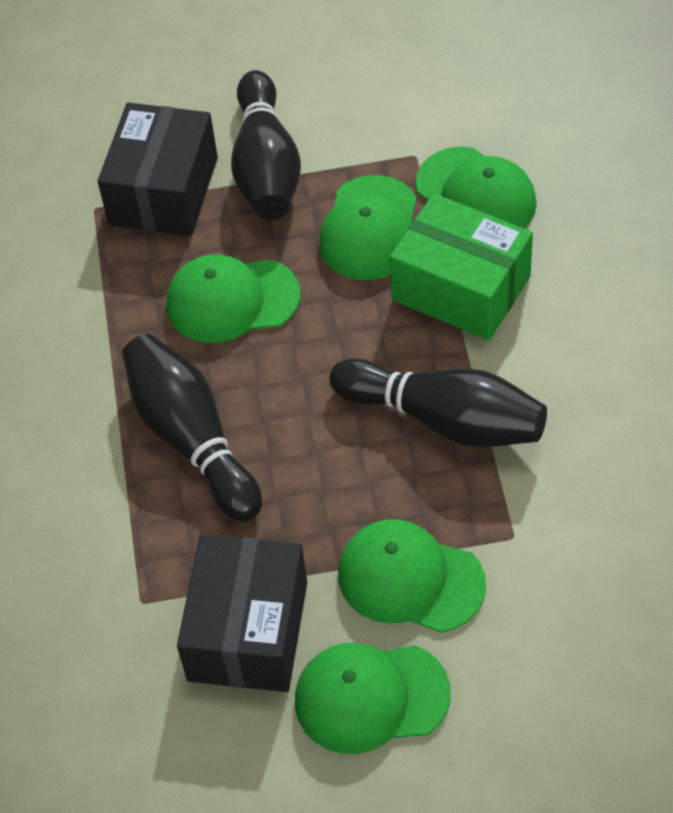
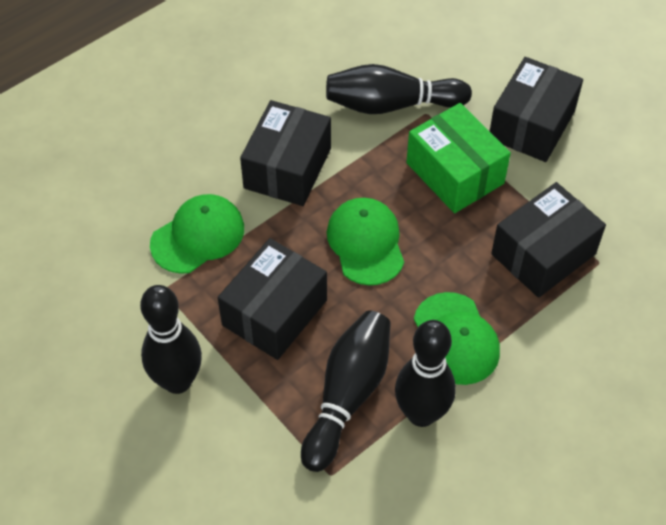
black bowling pin: 3 -> 4
black box: 2 -> 4
green cap: 5 -> 3

